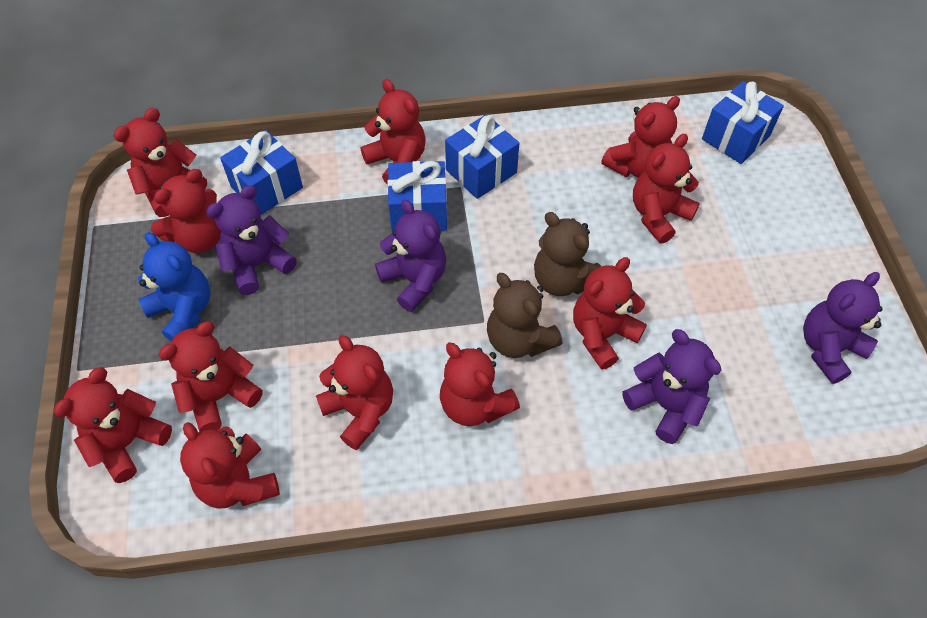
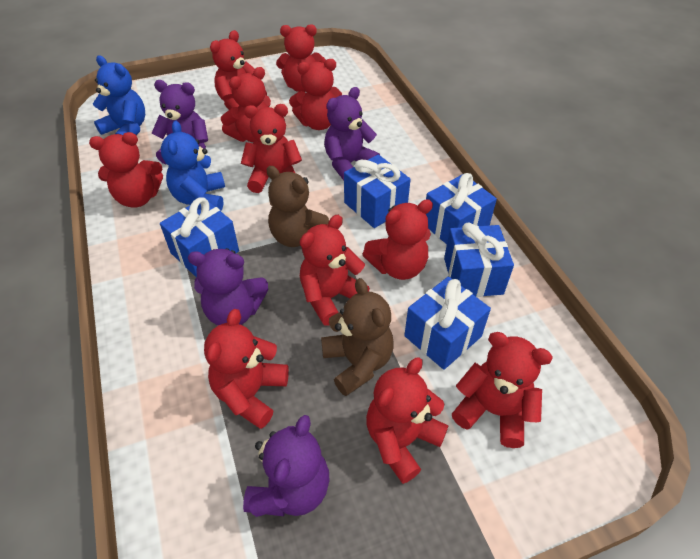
blue gift: 4 -> 5
blue teddy bear: 1 -> 2

